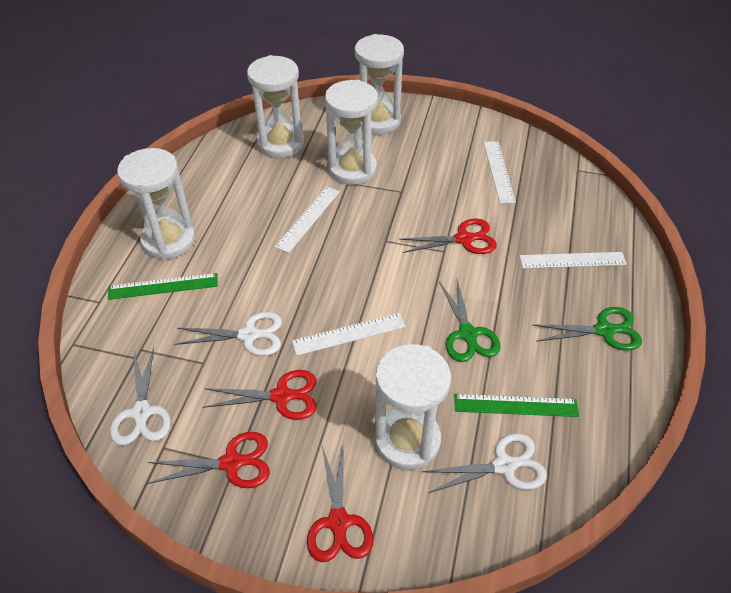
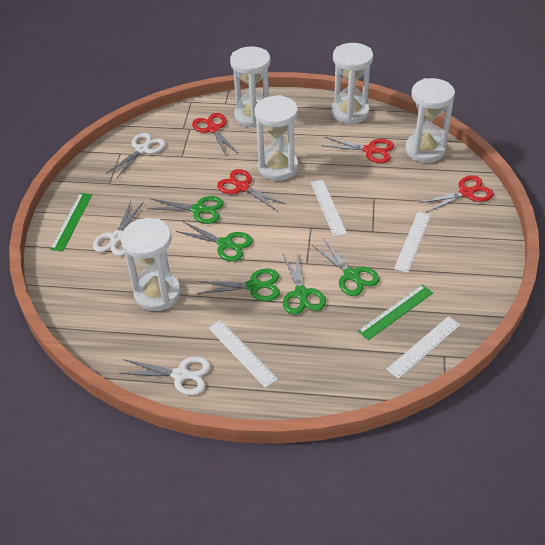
green scissors: 2 -> 5

